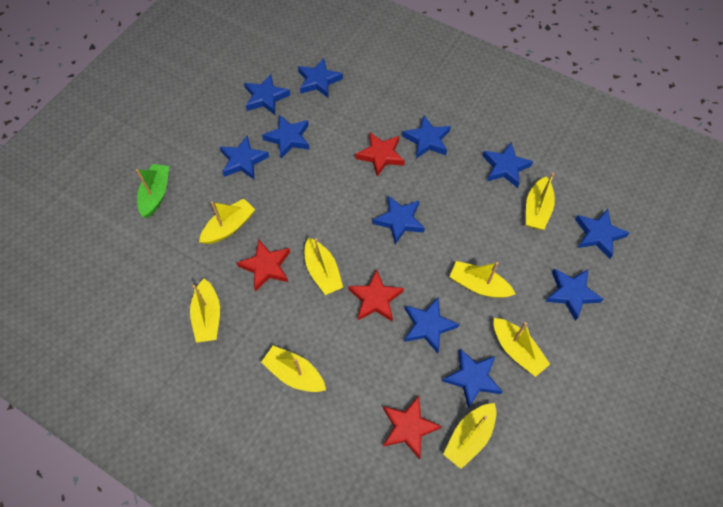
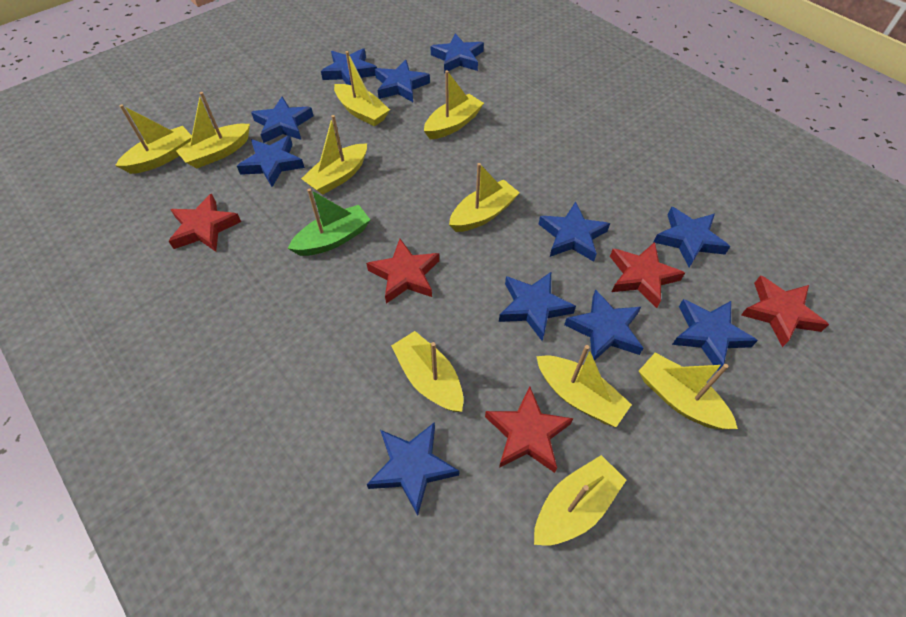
red star: 4 -> 5
yellow boat: 8 -> 10

